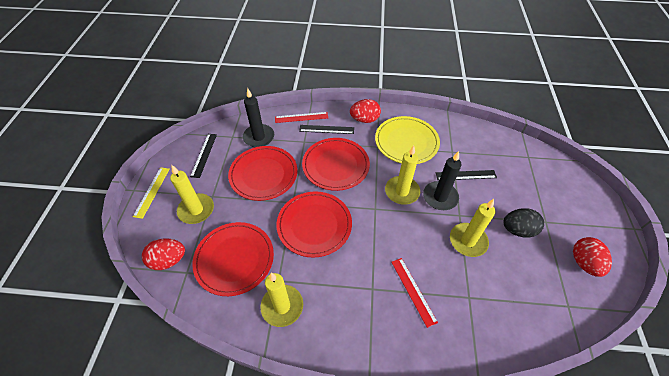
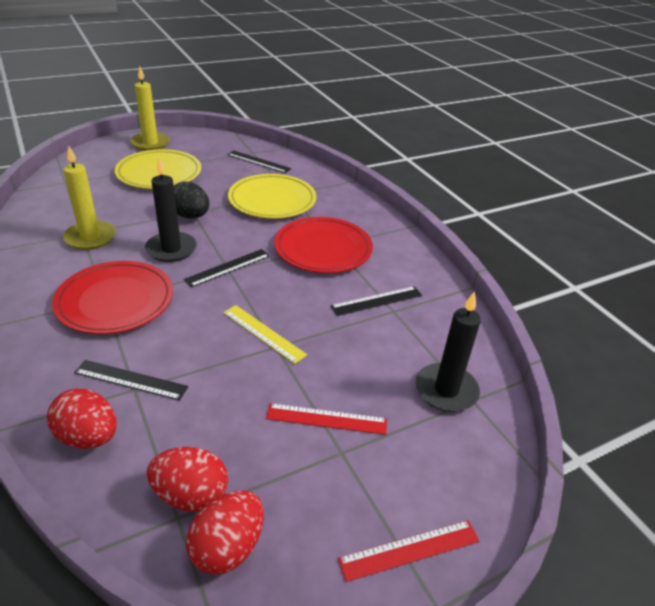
black ruler: 3 -> 4
red plate: 4 -> 2
yellow candle: 4 -> 2
yellow plate: 1 -> 2

